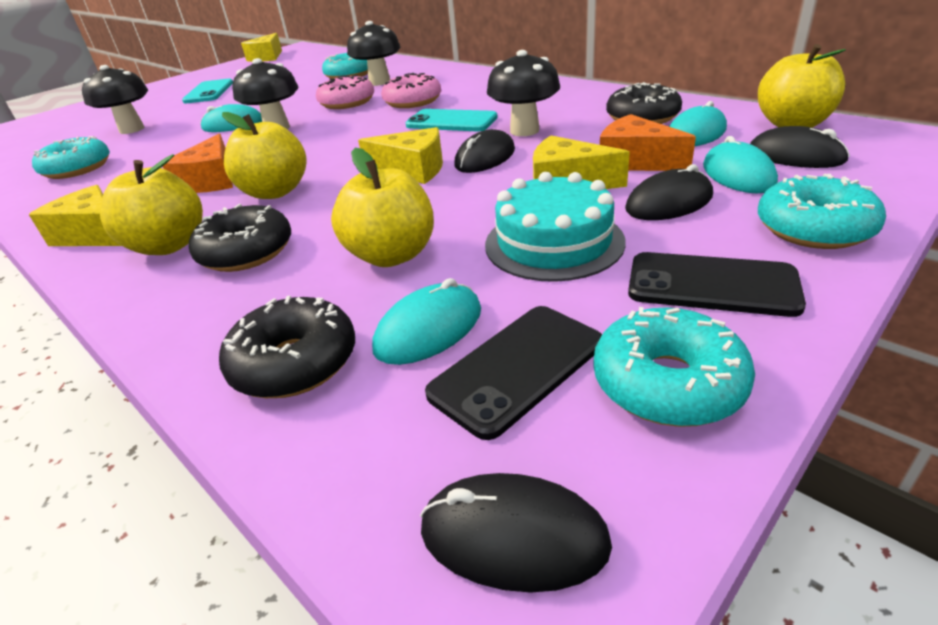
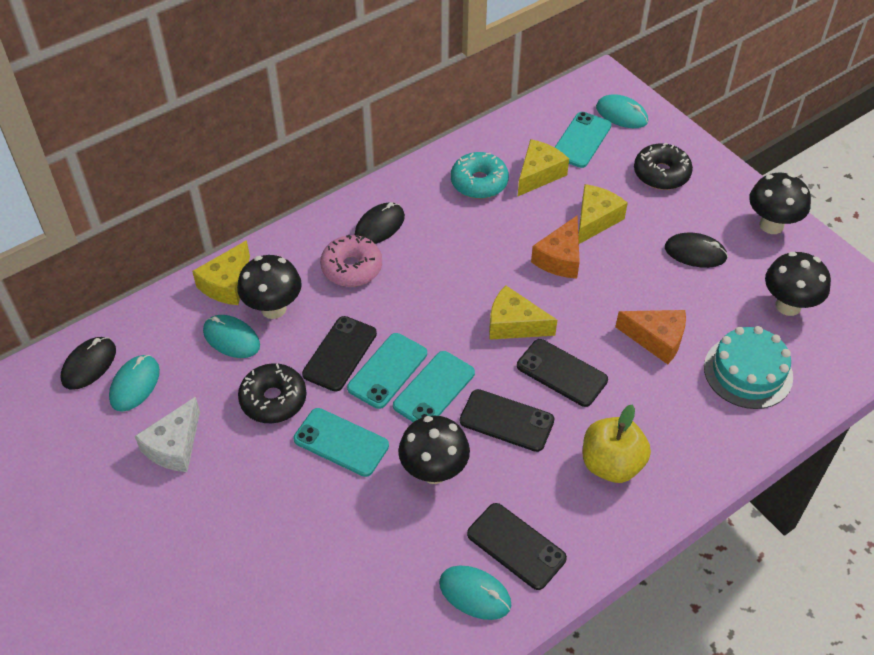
black donut: 3 -> 2
black mouse: 4 -> 3
black phone: 2 -> 4
pink donut: 2 -> 1
turquoise donut: 4 -> 1
turquoise phone: 2 -> 4
white cheese: 0 -> 1
yellow apple: 4 -> 1

